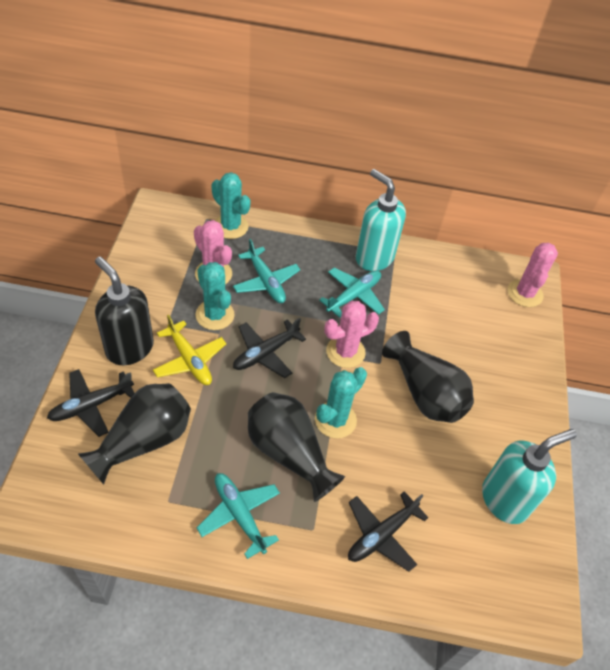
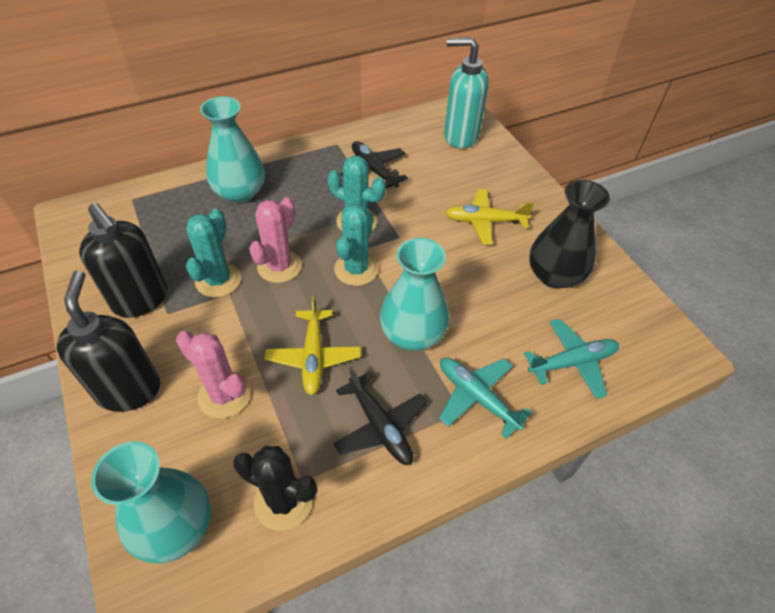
black cactus: 0 -> 1
black plane: 3 -> 2
black soap dispenser: 1 -> 2
black vase: 3 -> 1
pink cactus: 3 -> 2
turquoise plane: 3 -> 2
turquoise soap dispenser: 2 -> 1
turquoise vase: 0 -> 3
yellow plane: 1 -> 2

